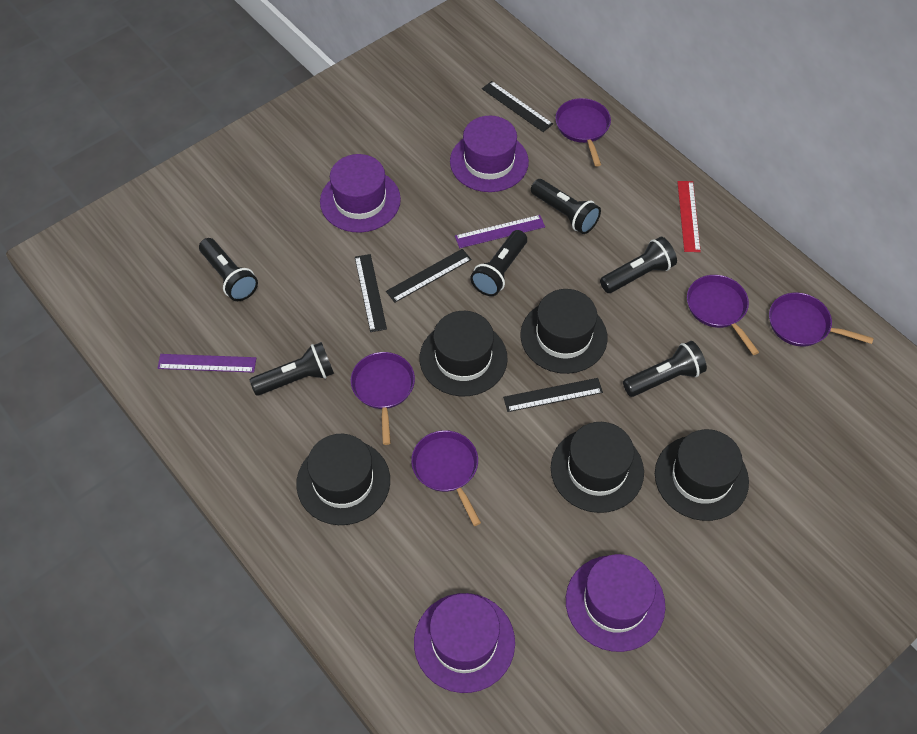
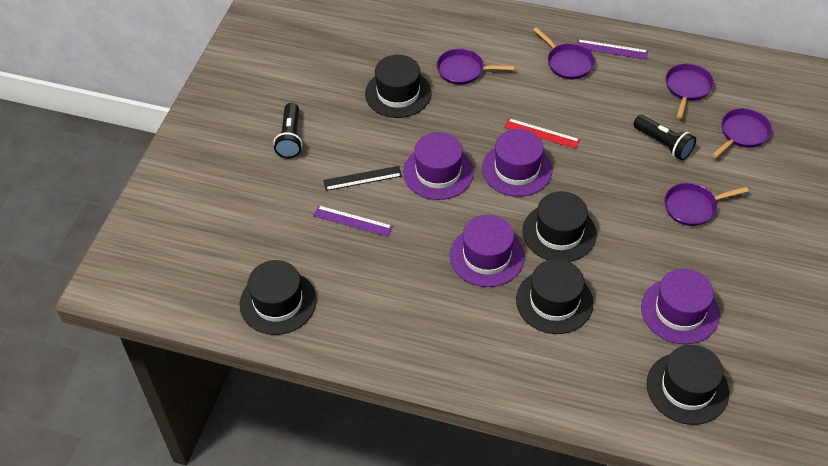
black flashlight: 6 -> 2
black ruler: 4 -> 1

